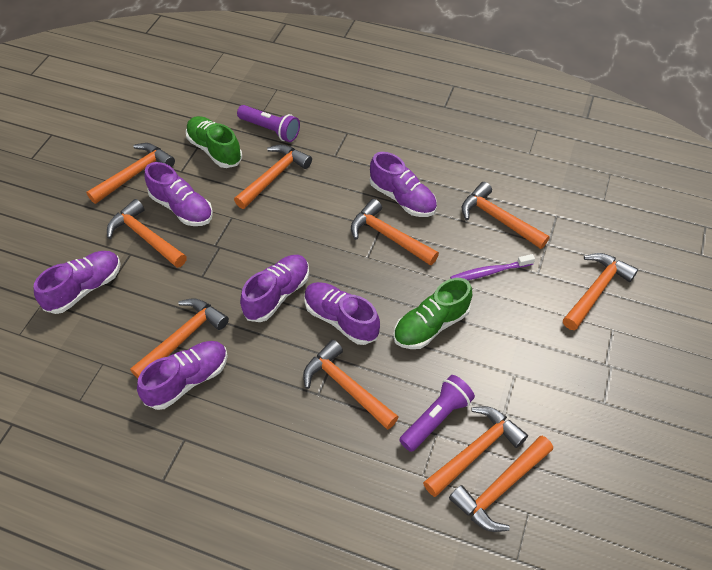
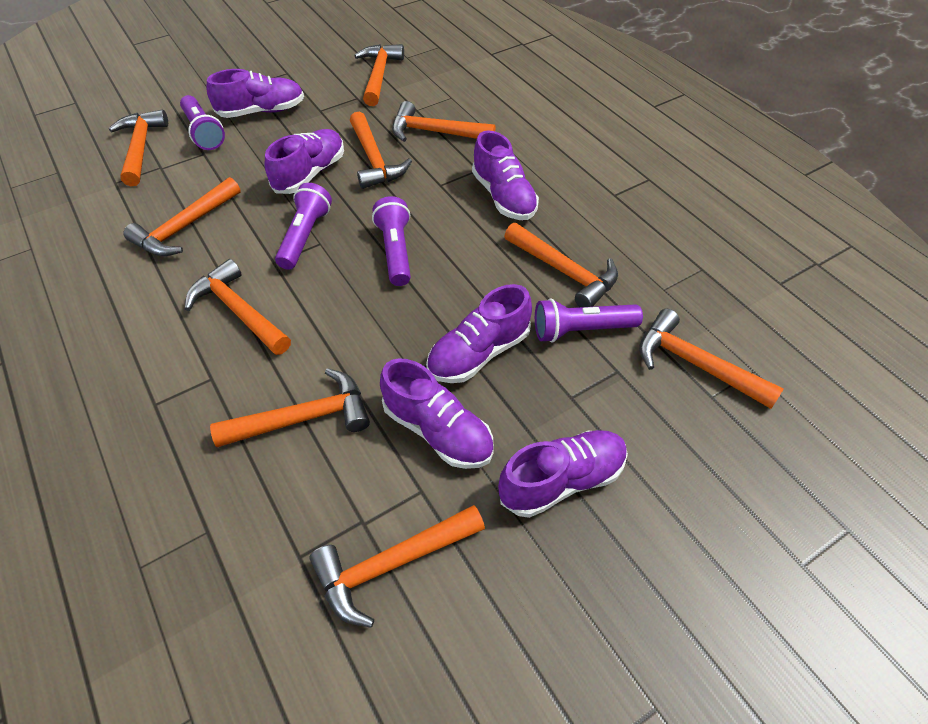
green shoe: 2 -> 0
purple flashlight: 2 -> 4
purple toothbrush: 1 -> 0

